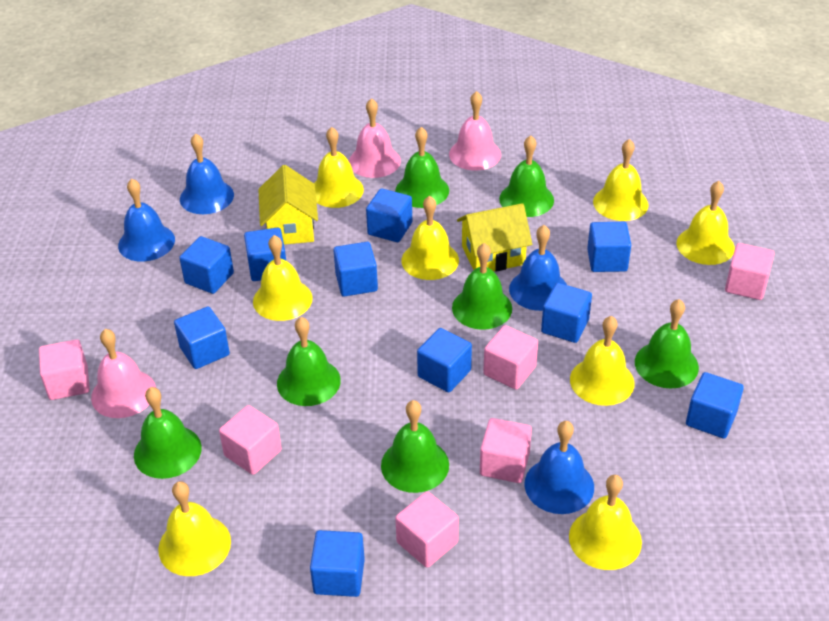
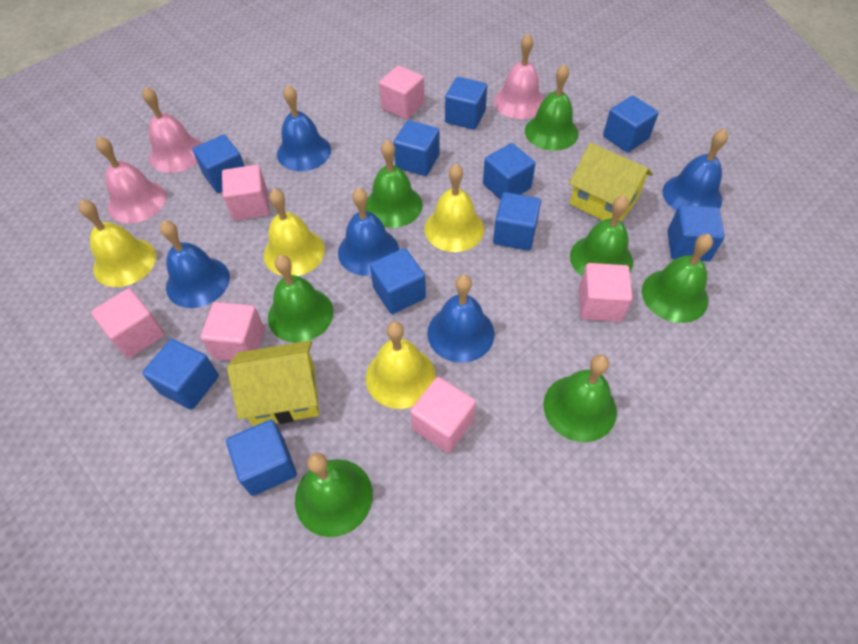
blue bell: 4 -> 5
yellow bell: 8 -> 4

